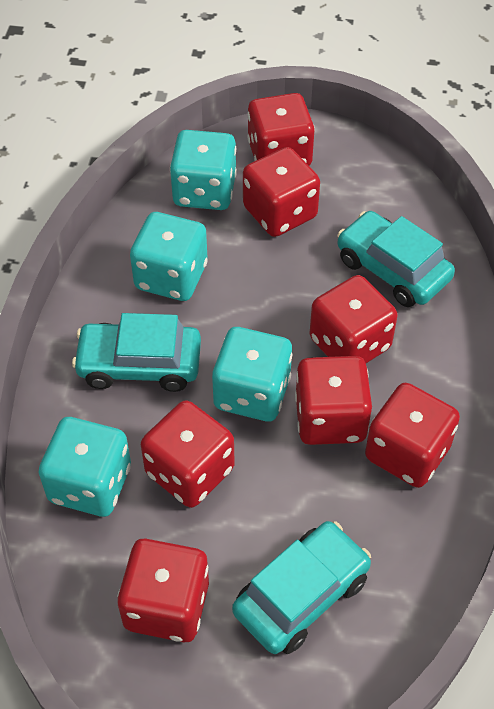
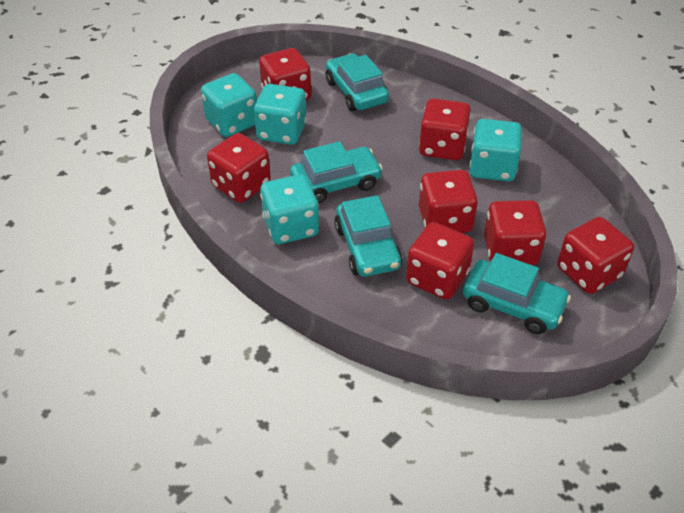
turquoise car: 3 -> 4

